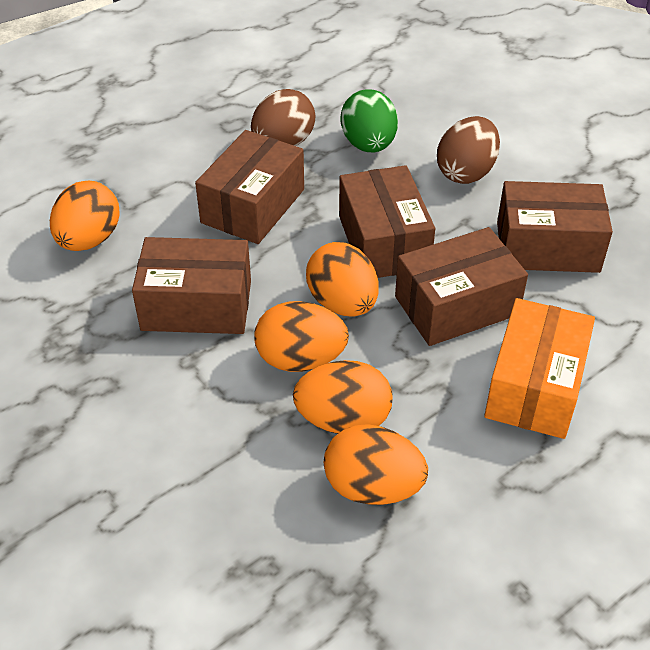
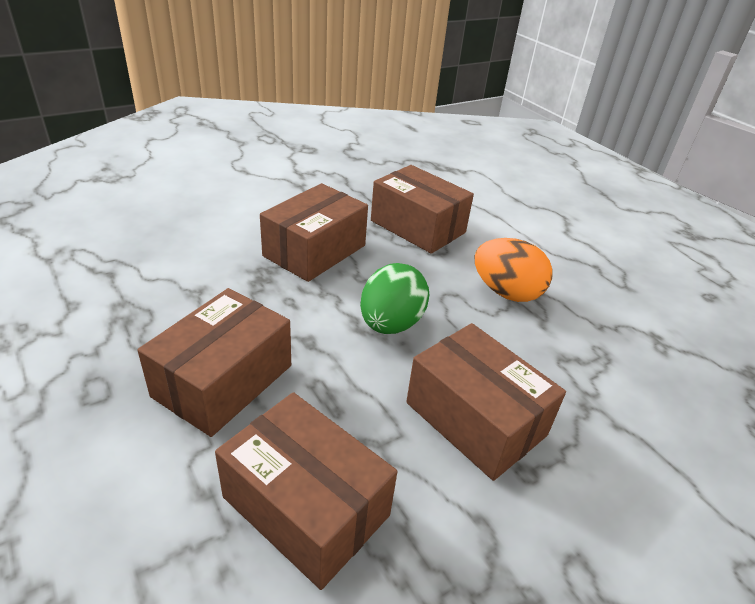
brown egg: 2 -> 0
orange box: 1 -> 0
orange egg: 5 -> 1

